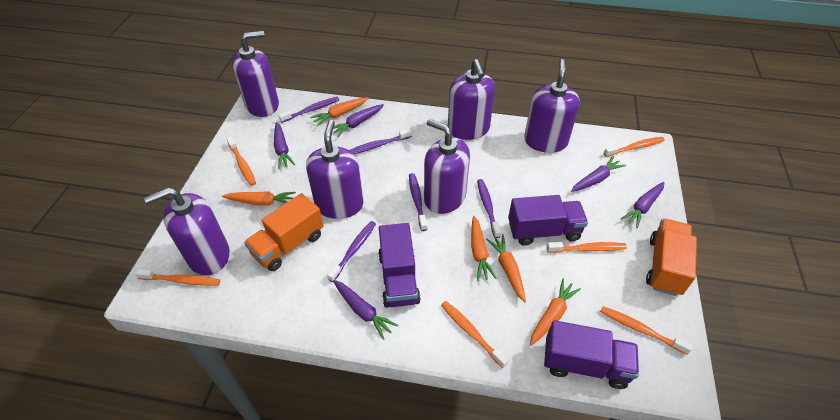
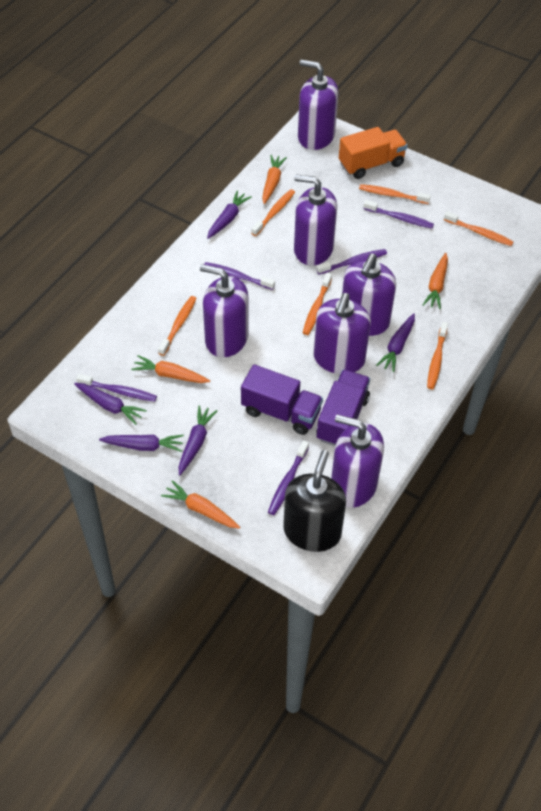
black soap dispenser: 0 -> 1
orange carrot: 5 -> 4
orange truck: 2 -> 1
purple truck: 3 -> 2

